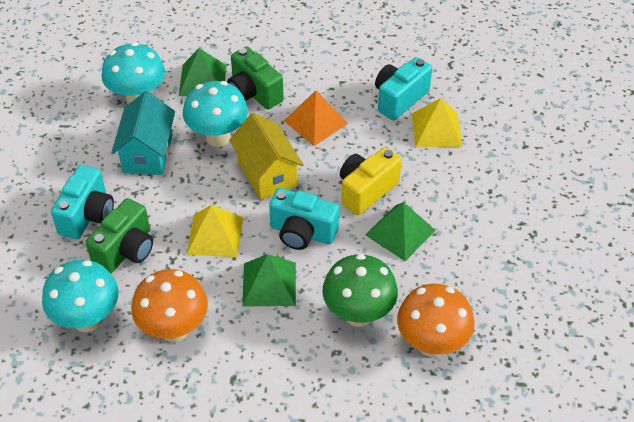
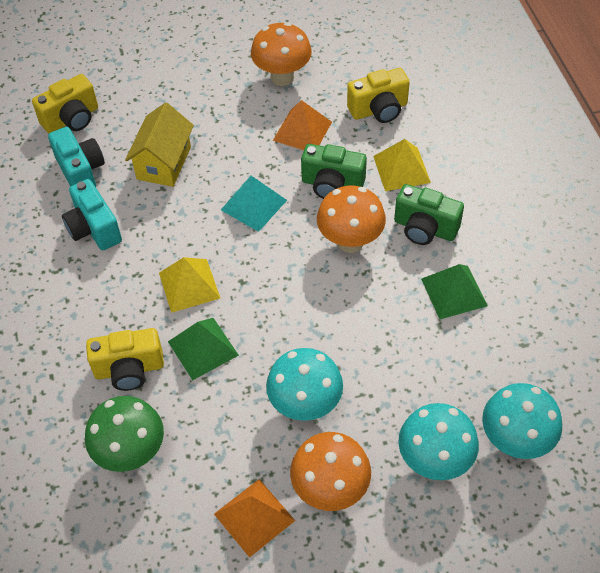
green pyramid: 3 -> 2
orange mushroom: 2 -> 3
orange pyramid: 1 -> 2
turquoise camera: 3 -> 2
turquoise house: 1 -> 0
turquoise pyramid: 0 -> 1
yellow camera: 1 -> 3

